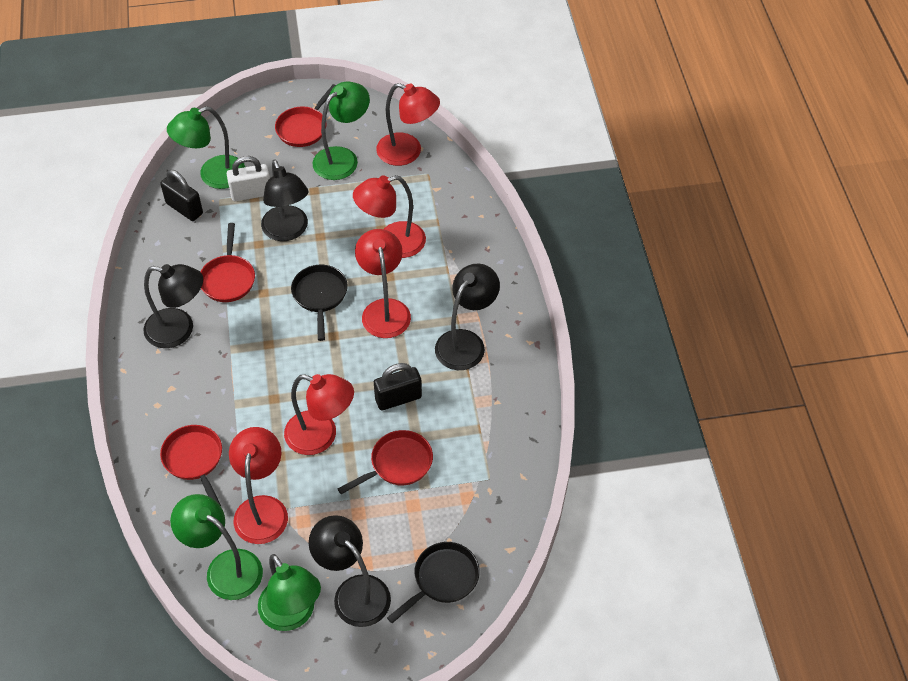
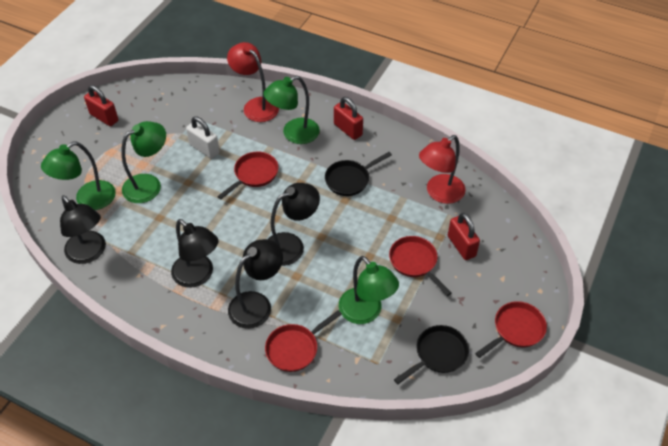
black padlock: 2 -> 0
red lamp: 5 -> 2
red padlock: 0 -> 3

